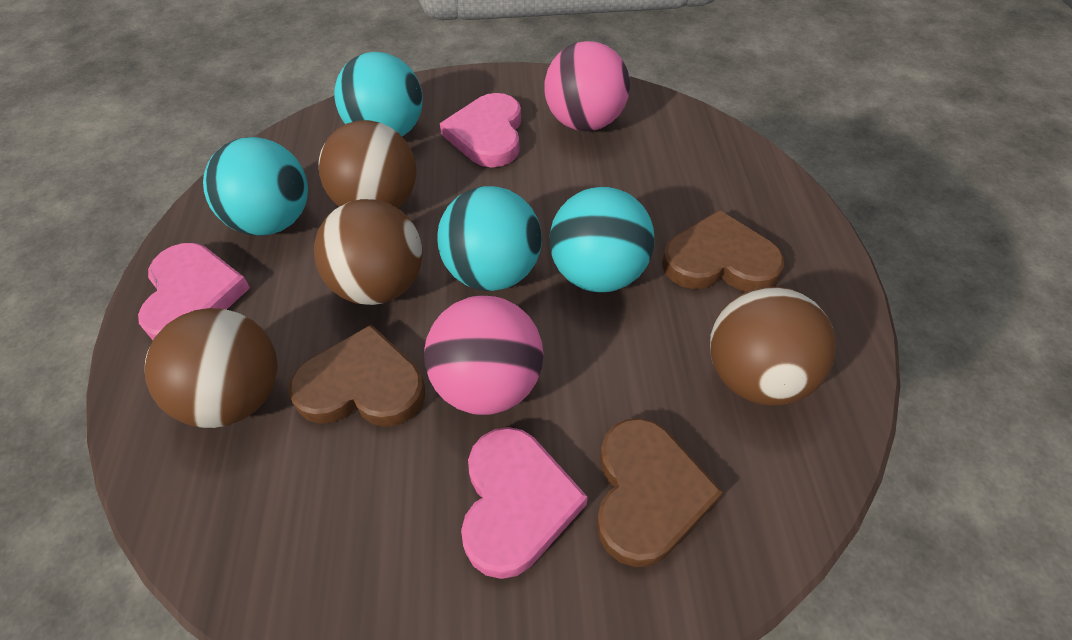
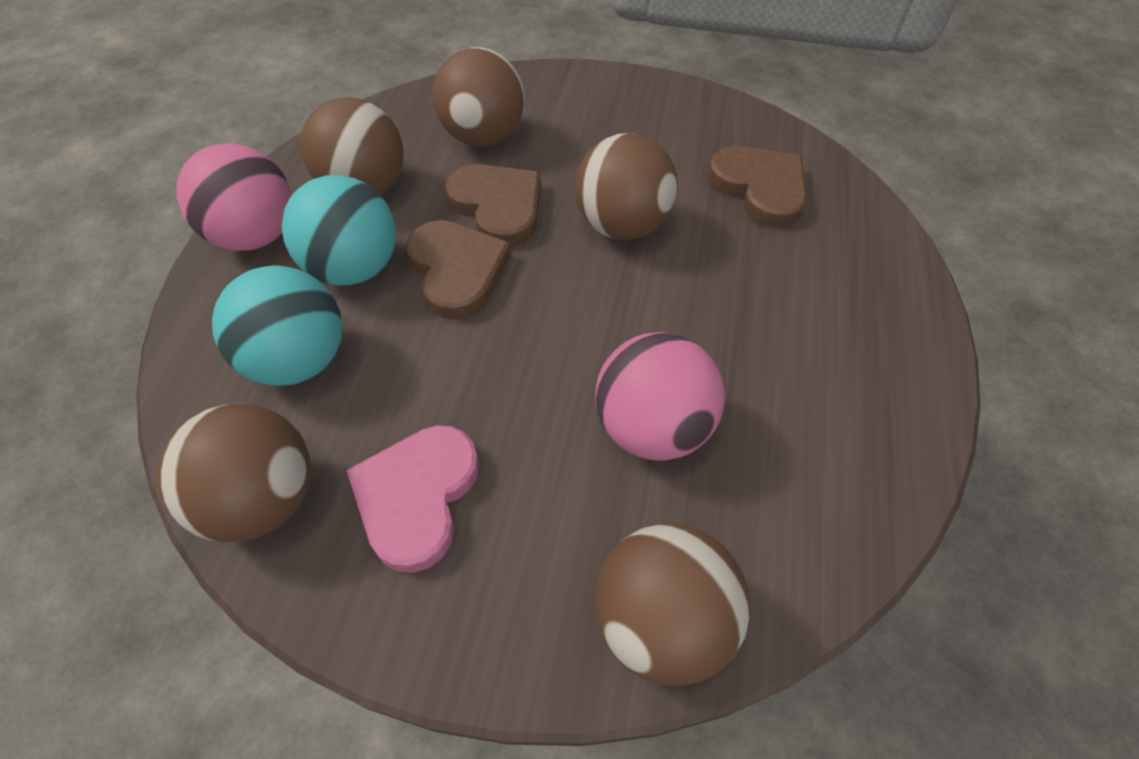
brown ball: 4 -> 5
pink heart: 3 -> 1
turquoise ball: 4 -> 2

